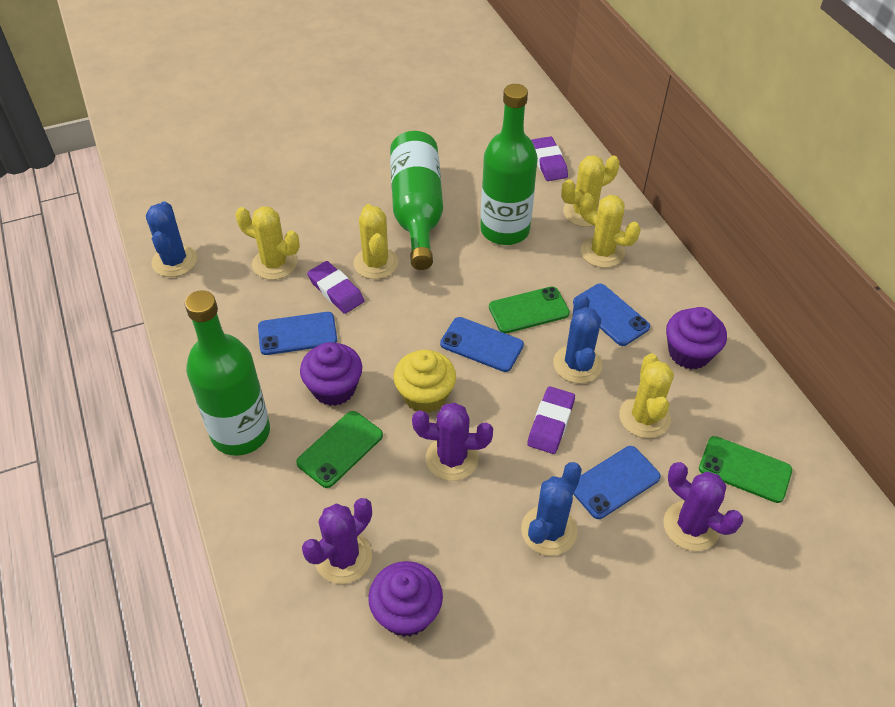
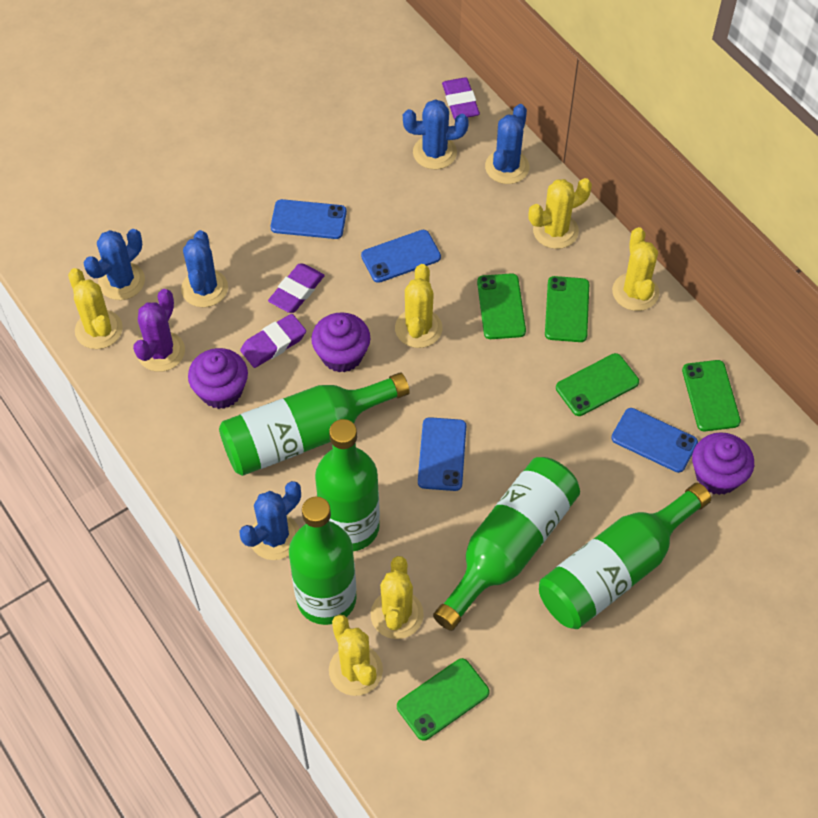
blue cactus: 3 -> 5
green bottle: 3 -> 5
green phone: 3 -> 5
purple cactus: 3 -> 1
yellow cactus: 5 -> 6
yellow cupcake: 1 -> 0

